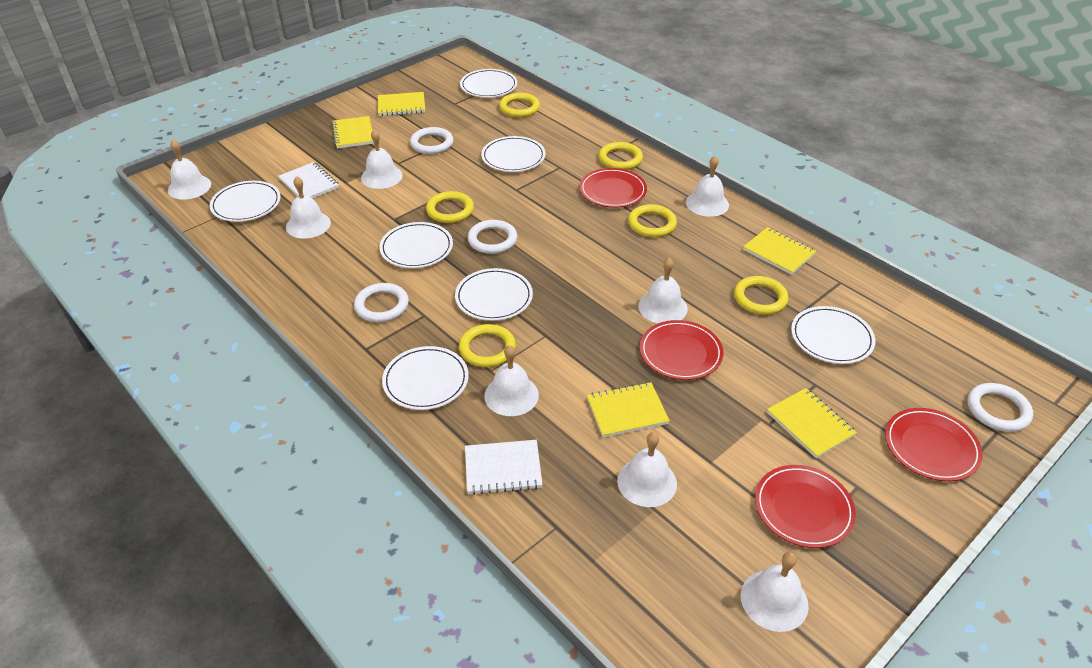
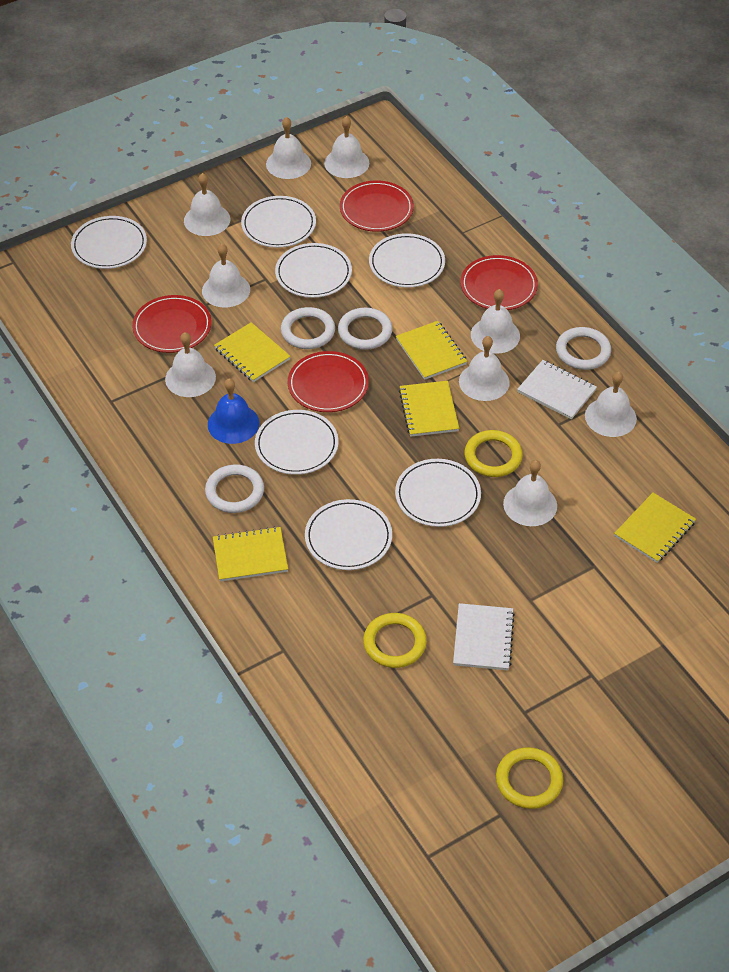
blue bell: 0 -> 1
white bell: 8 -> 9
yellow ring: 6 -> 3

